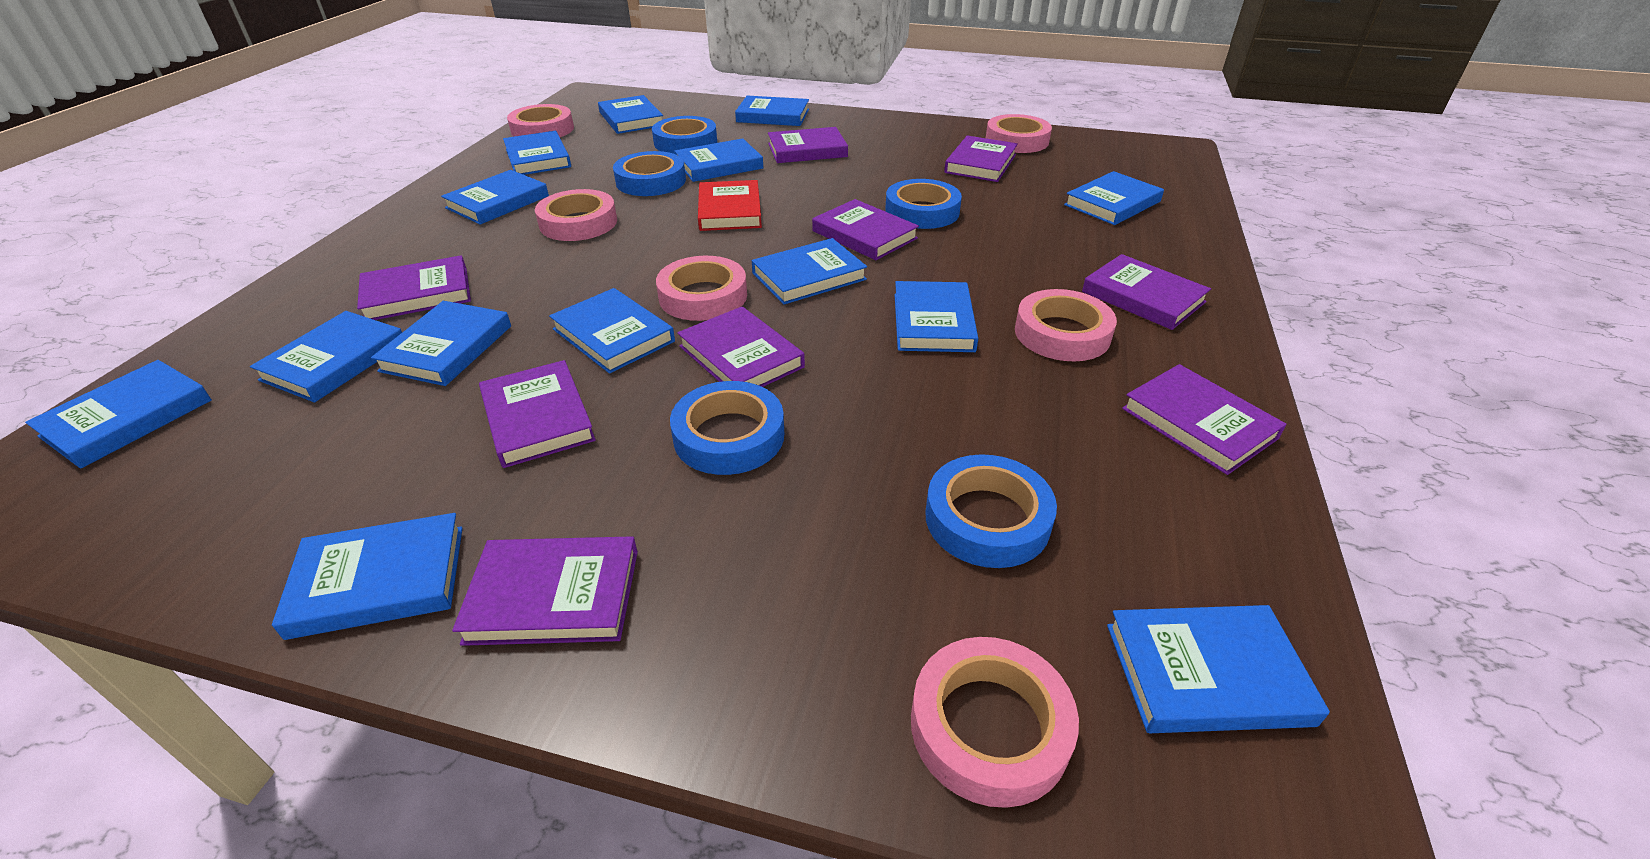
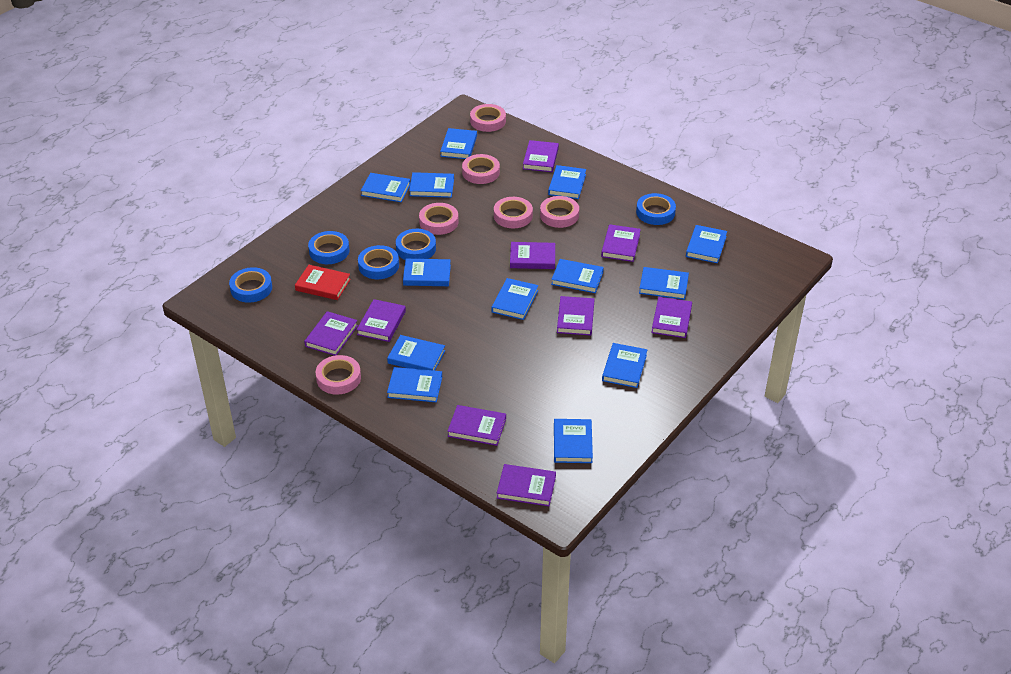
blue book: 14 -> 13

